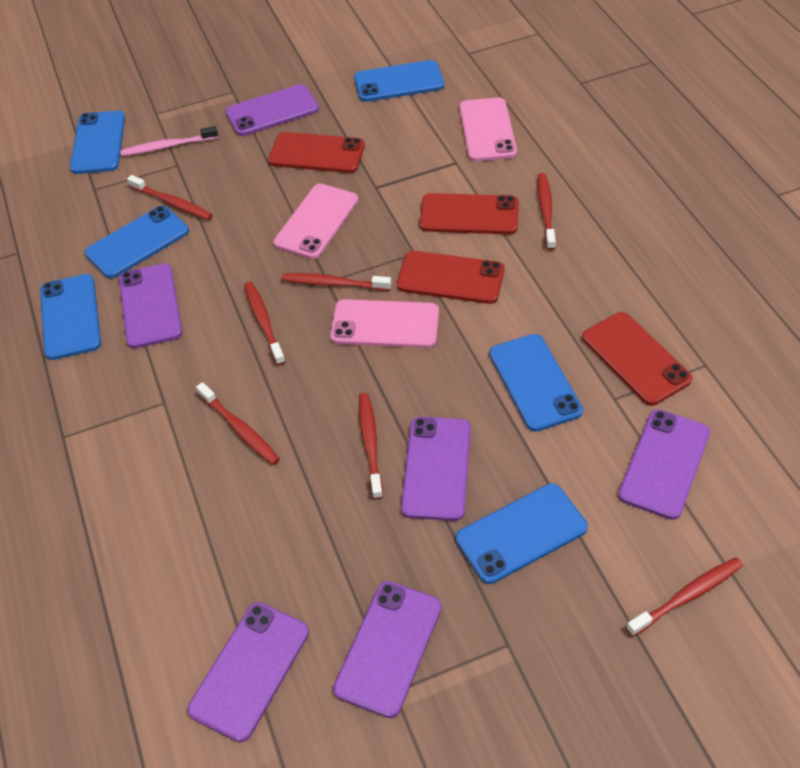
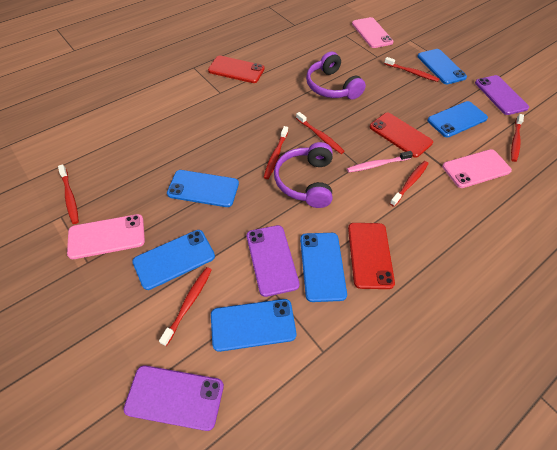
purple headphones: 0 -> 2
purple phone: 6 -> 3
red phone: 4 -> 3

